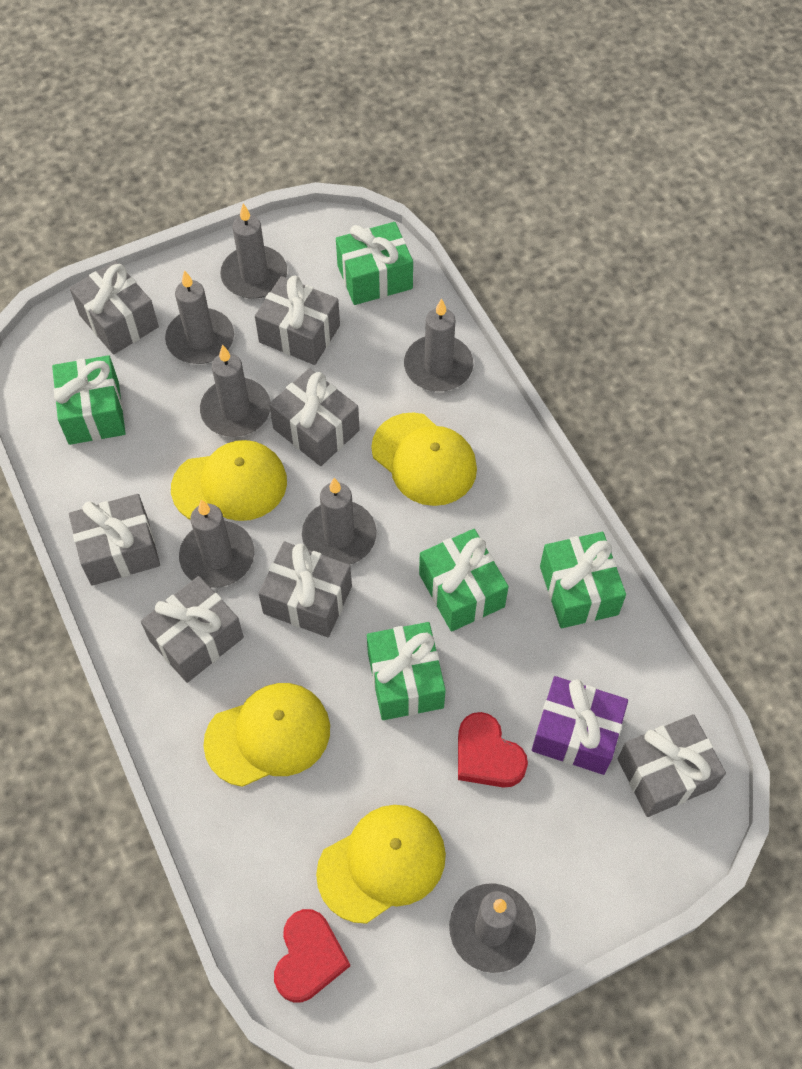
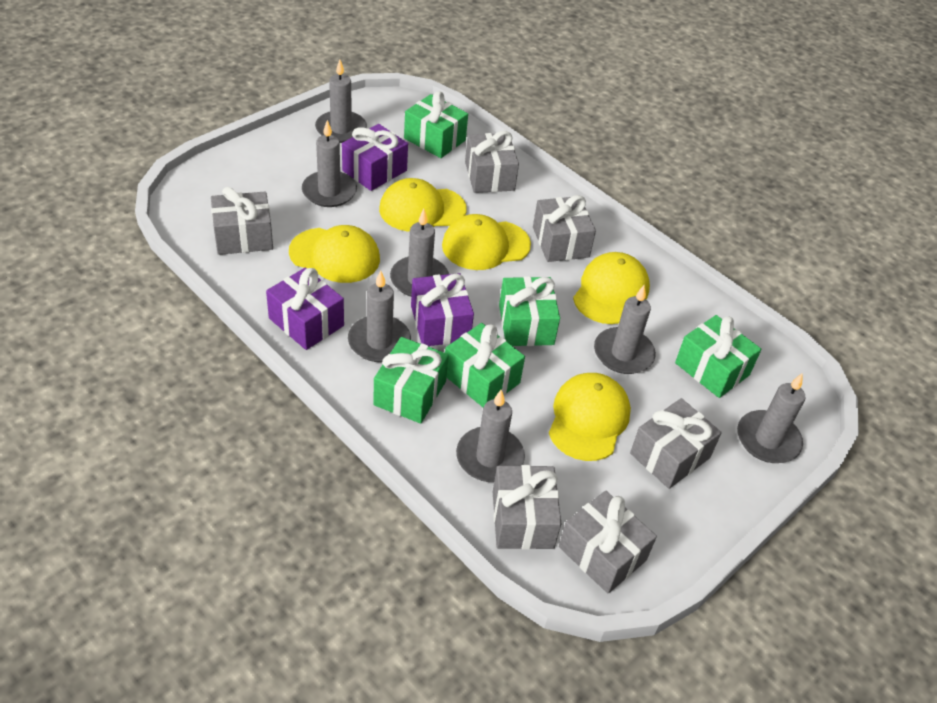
grey gift: 7 -> 6
purple gift: 1 -> 3
red heart: 2 -> 0
yellow cap: 4 -> 5

